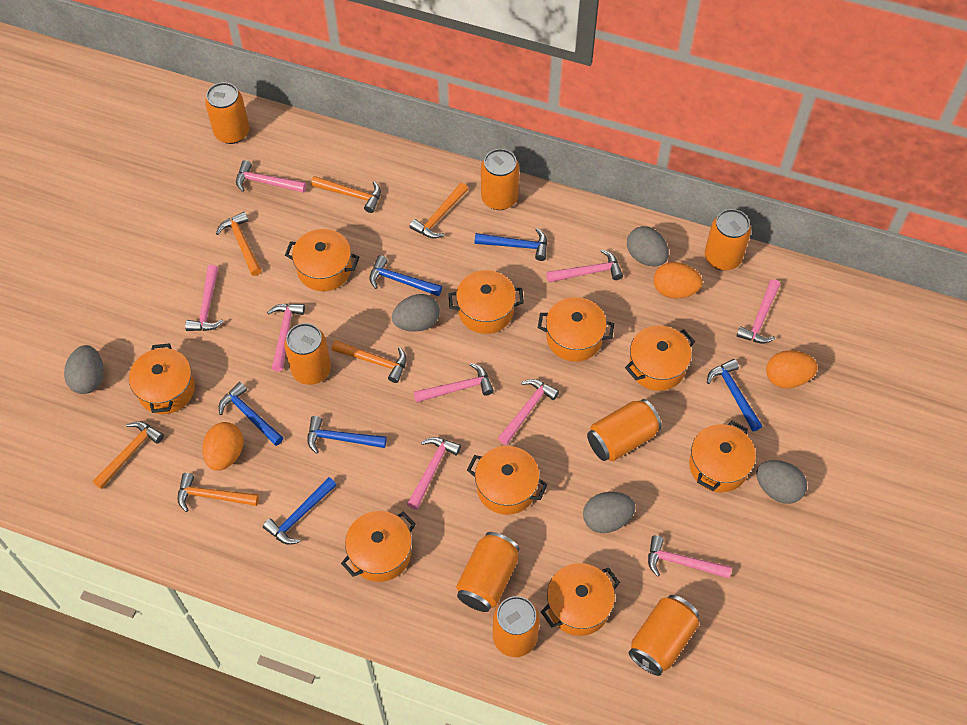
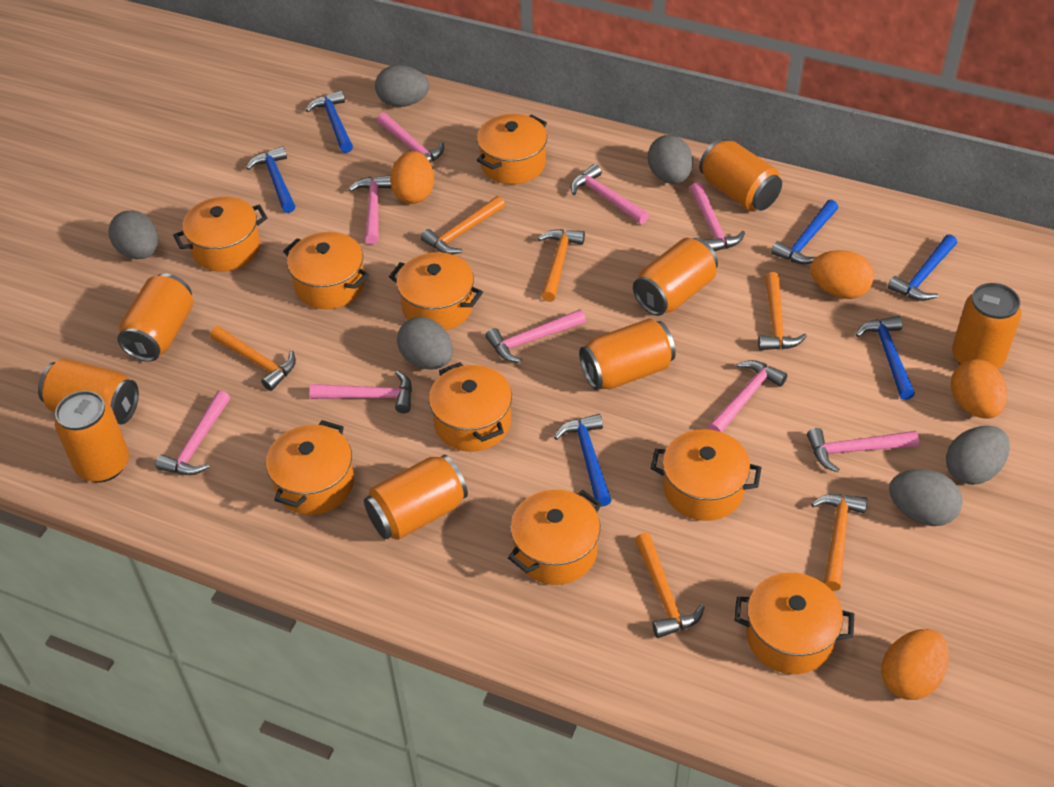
grey egg: 5 -> 6
orange egg: 3 -> 4

